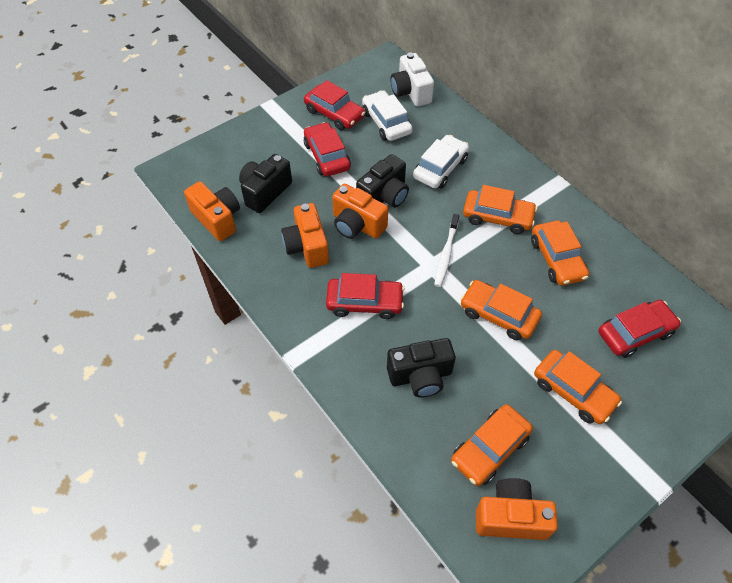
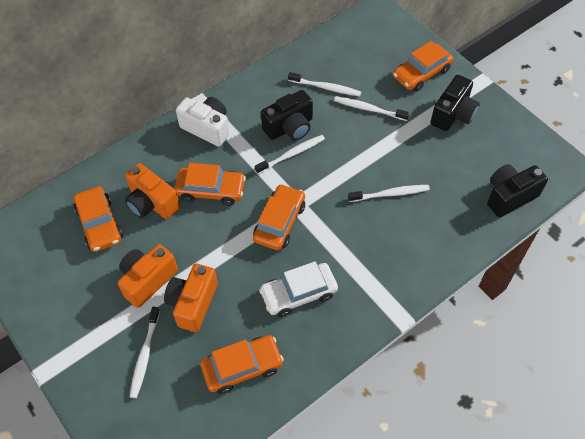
orange camera: 4 -> 3
red car: 4 -> 0
white car: 2 -> 1
white toothbrush: 1 -> 5

